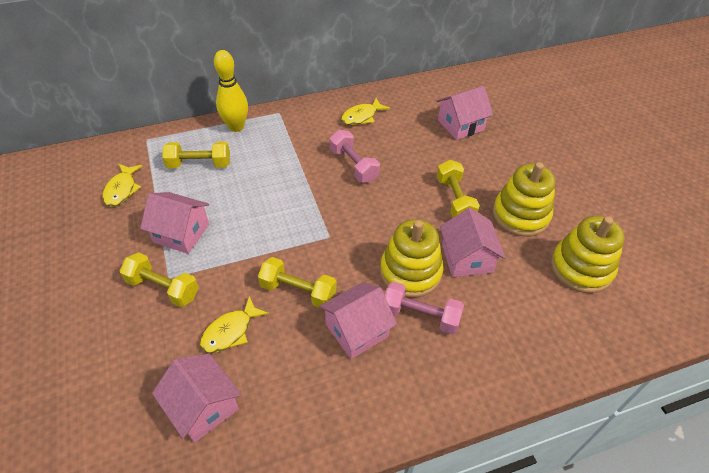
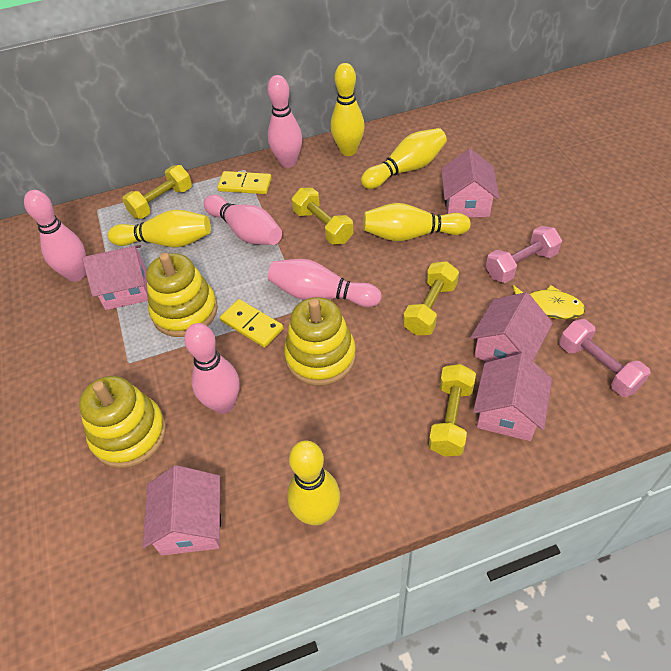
pink bowling pin: 0 -> 5
yellow bowling pin: 1 -> 5
yellow domino: 0 -> 2
yellow fish: 3 -> 1

